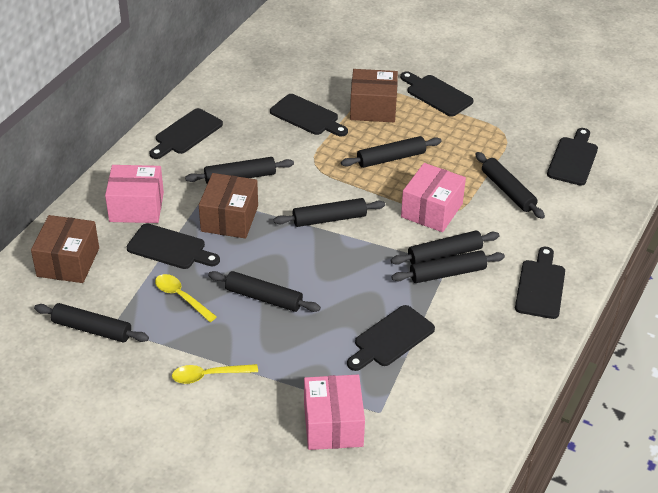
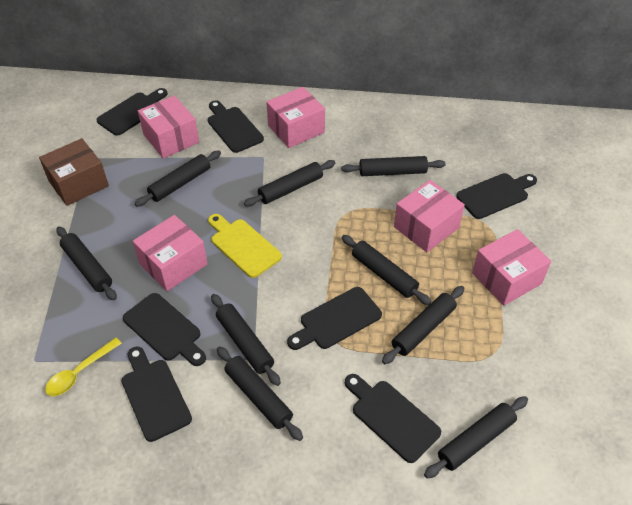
black rolling pin: 8 -> 9
brown box: 3 -> 1
pink box: 3 -> 5
yellow cutting board: 0 -> 1
yellow spoon: 2 -> 1

